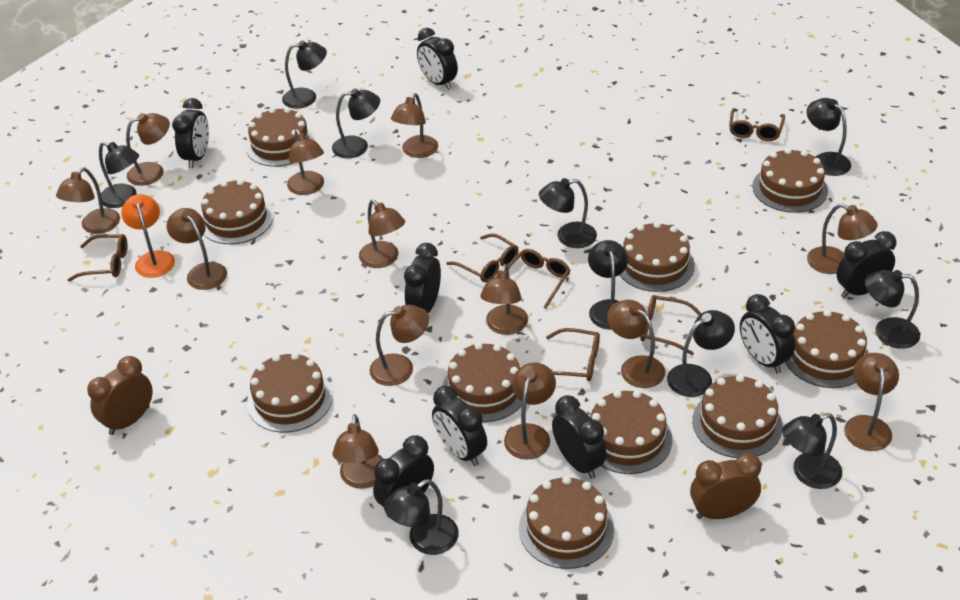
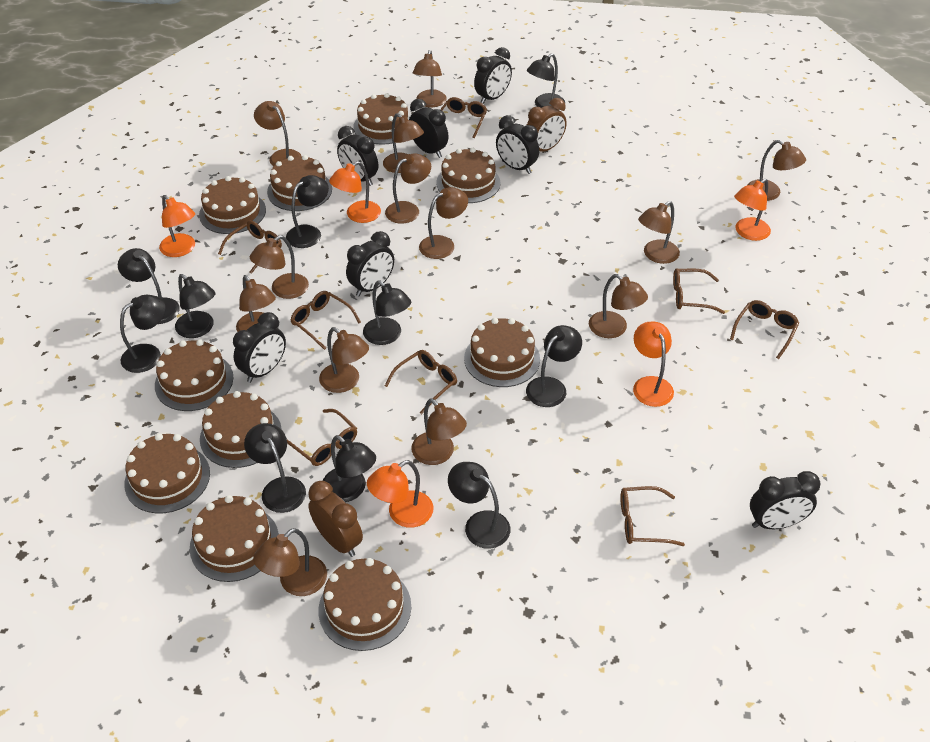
black clock: 8 -> 7
brown glasses: 6 -> 8
orange lamp: 1 -> 5

